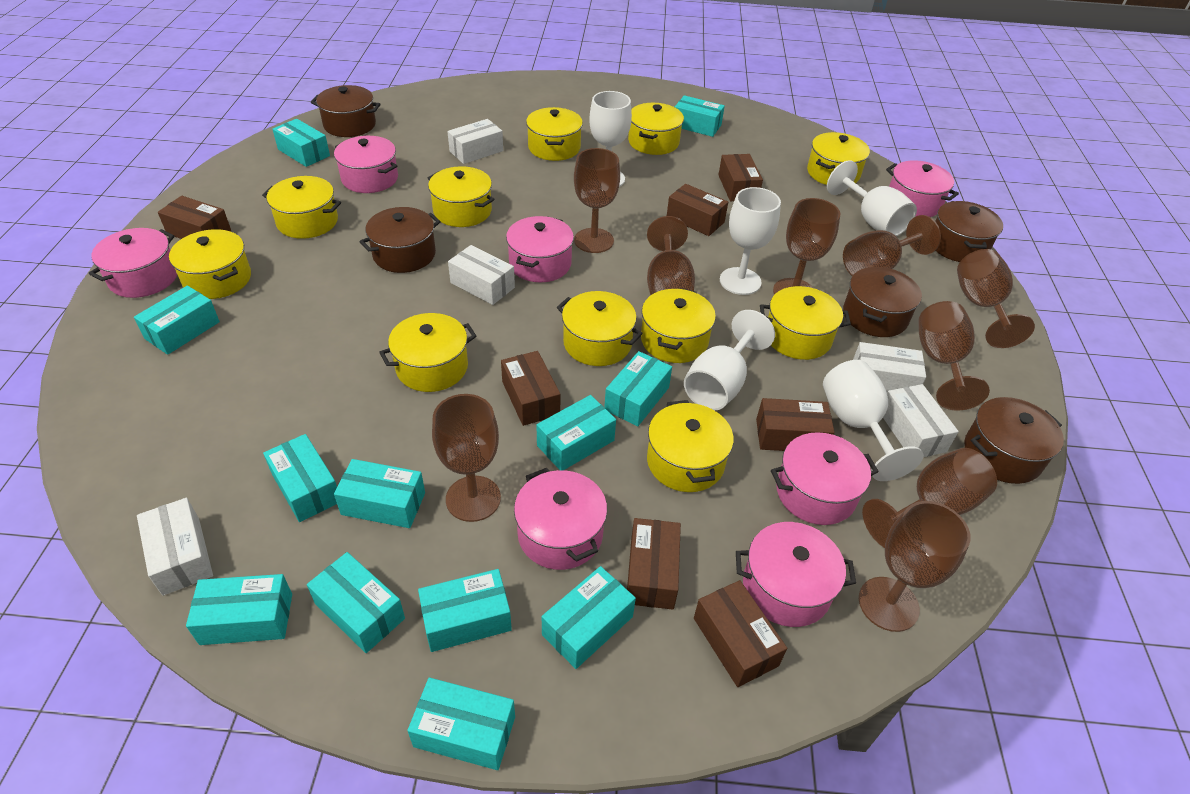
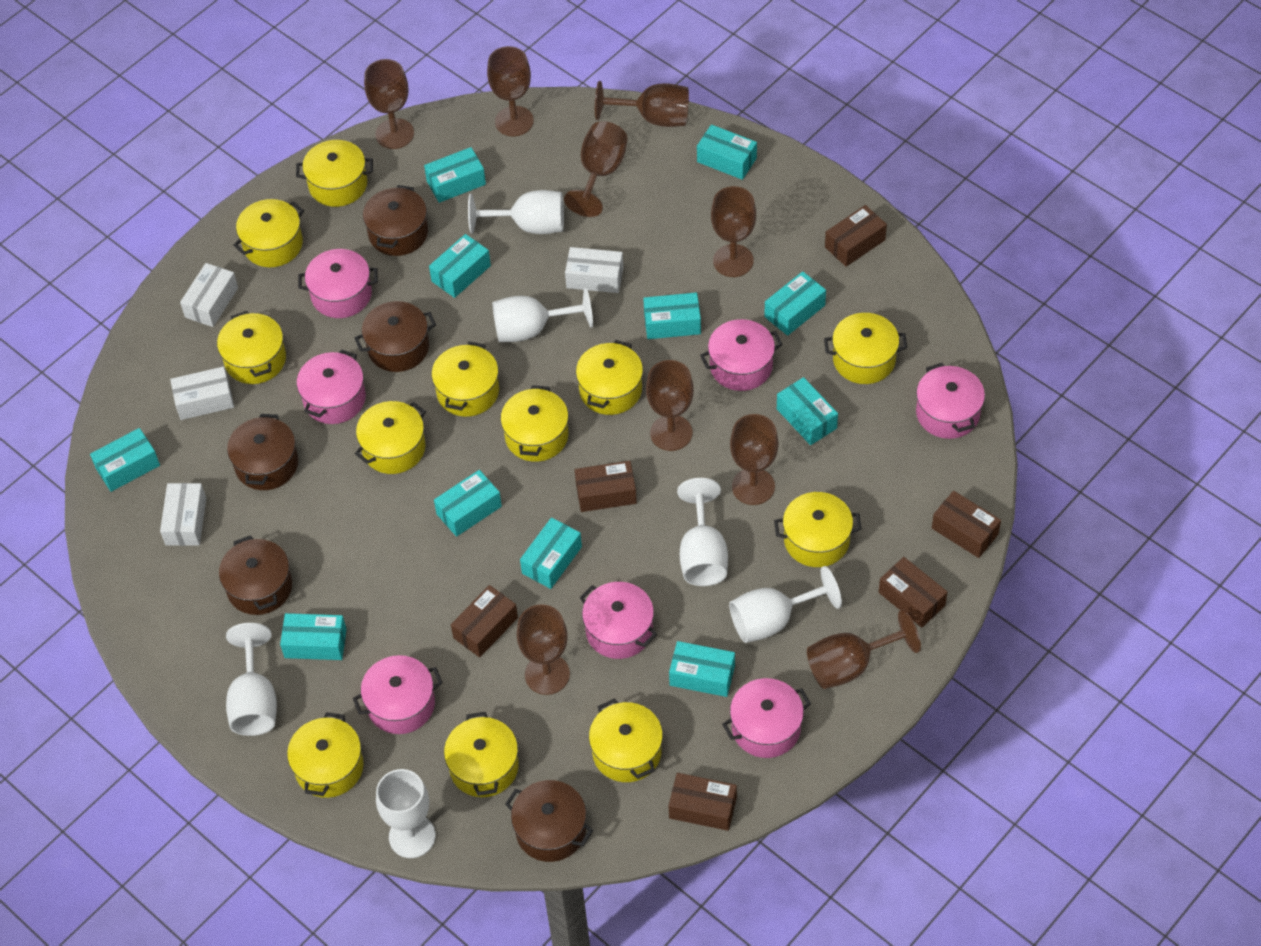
brown box: 7 -> 6
turquoise box: 12 -> 11
white box: 5 -> 4
white goblet: 5 -> 6
yellow pot: 11 -> 12

